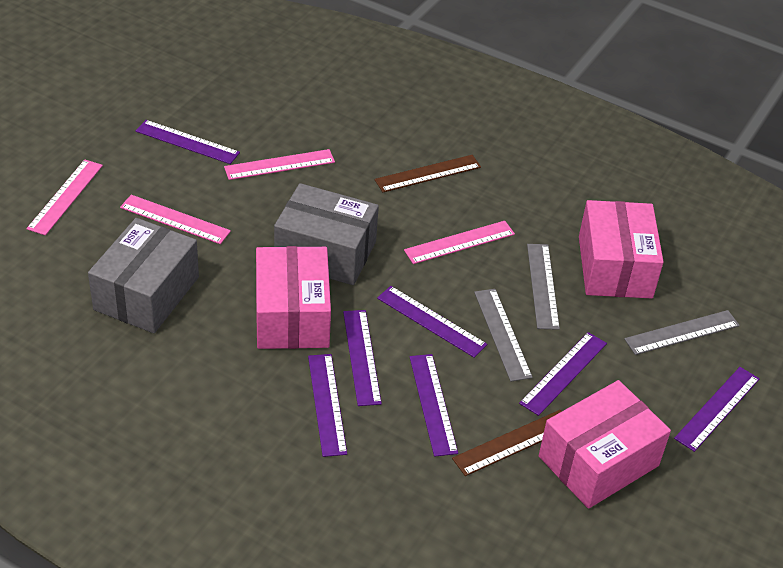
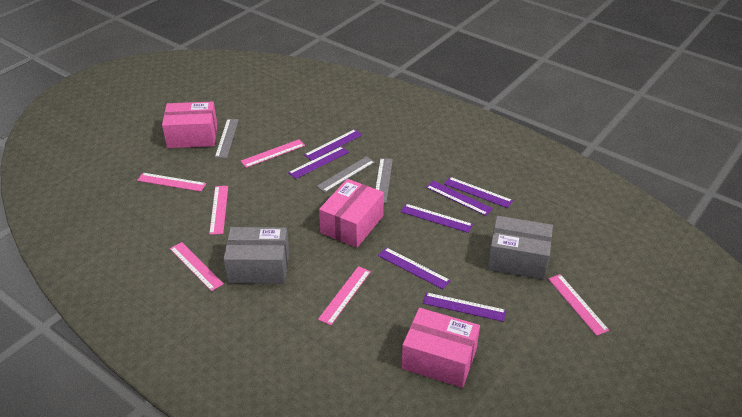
brown ruler: 2 -> 0
pink ruler: 4 -> 6

